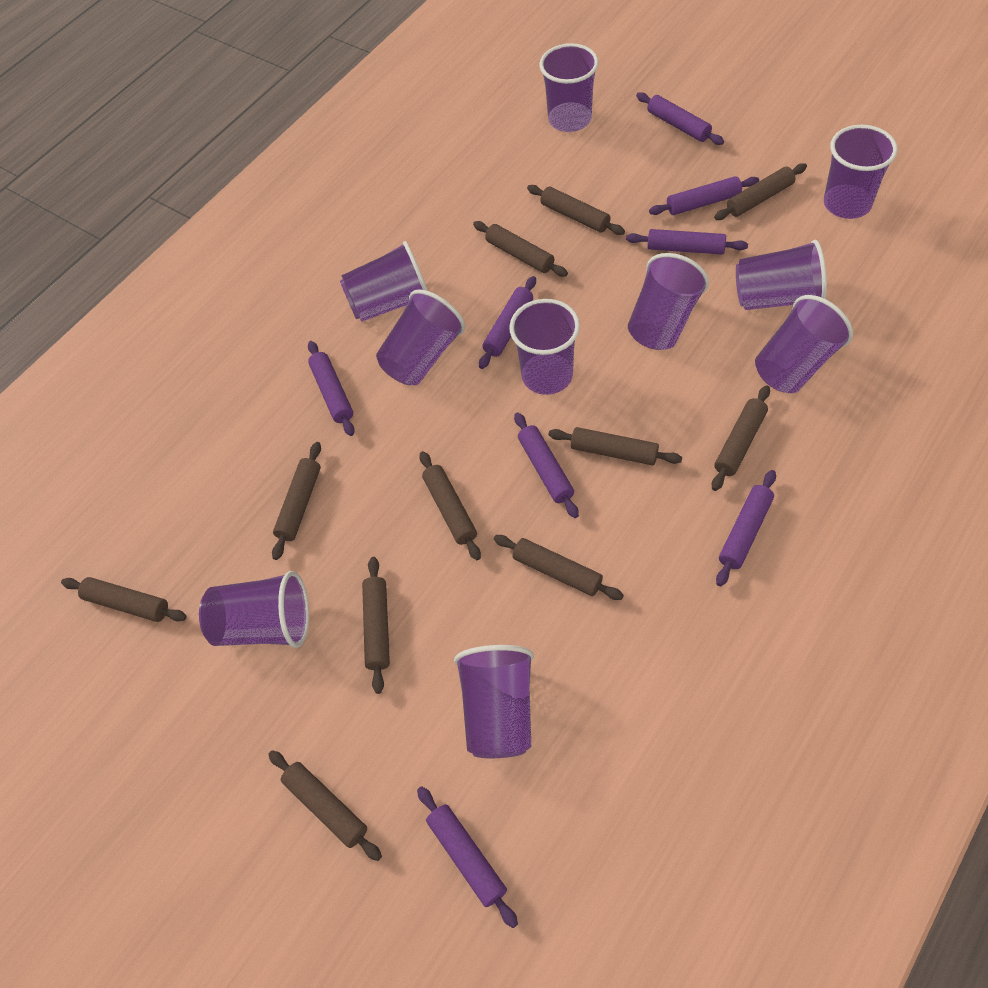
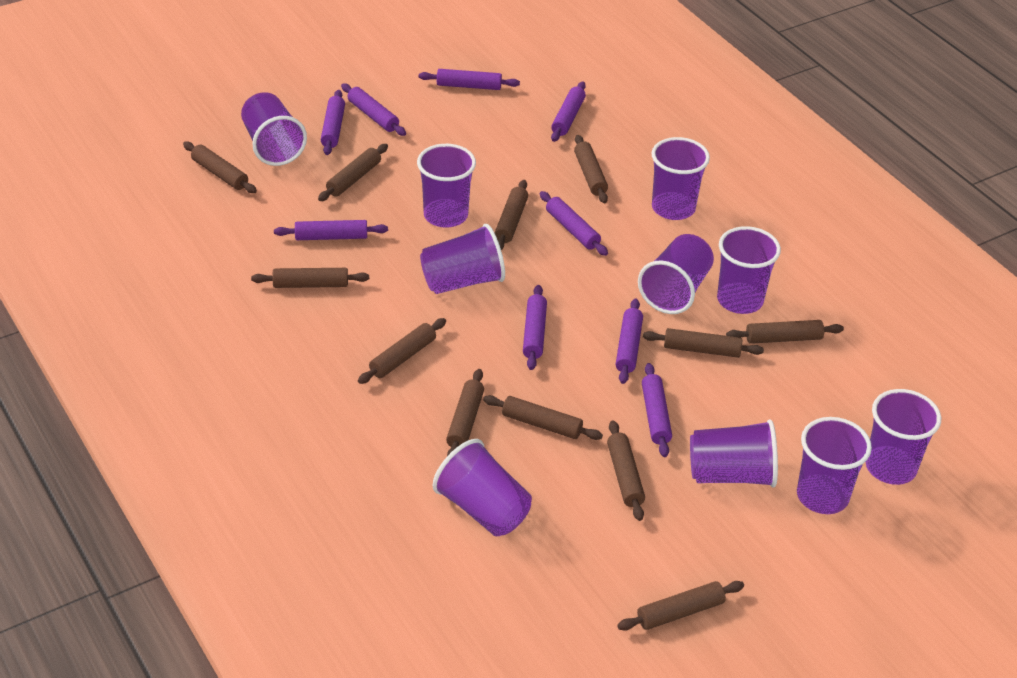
brown rolling pin: 11 -> 12
purple rolling pin: 8 -> 9

